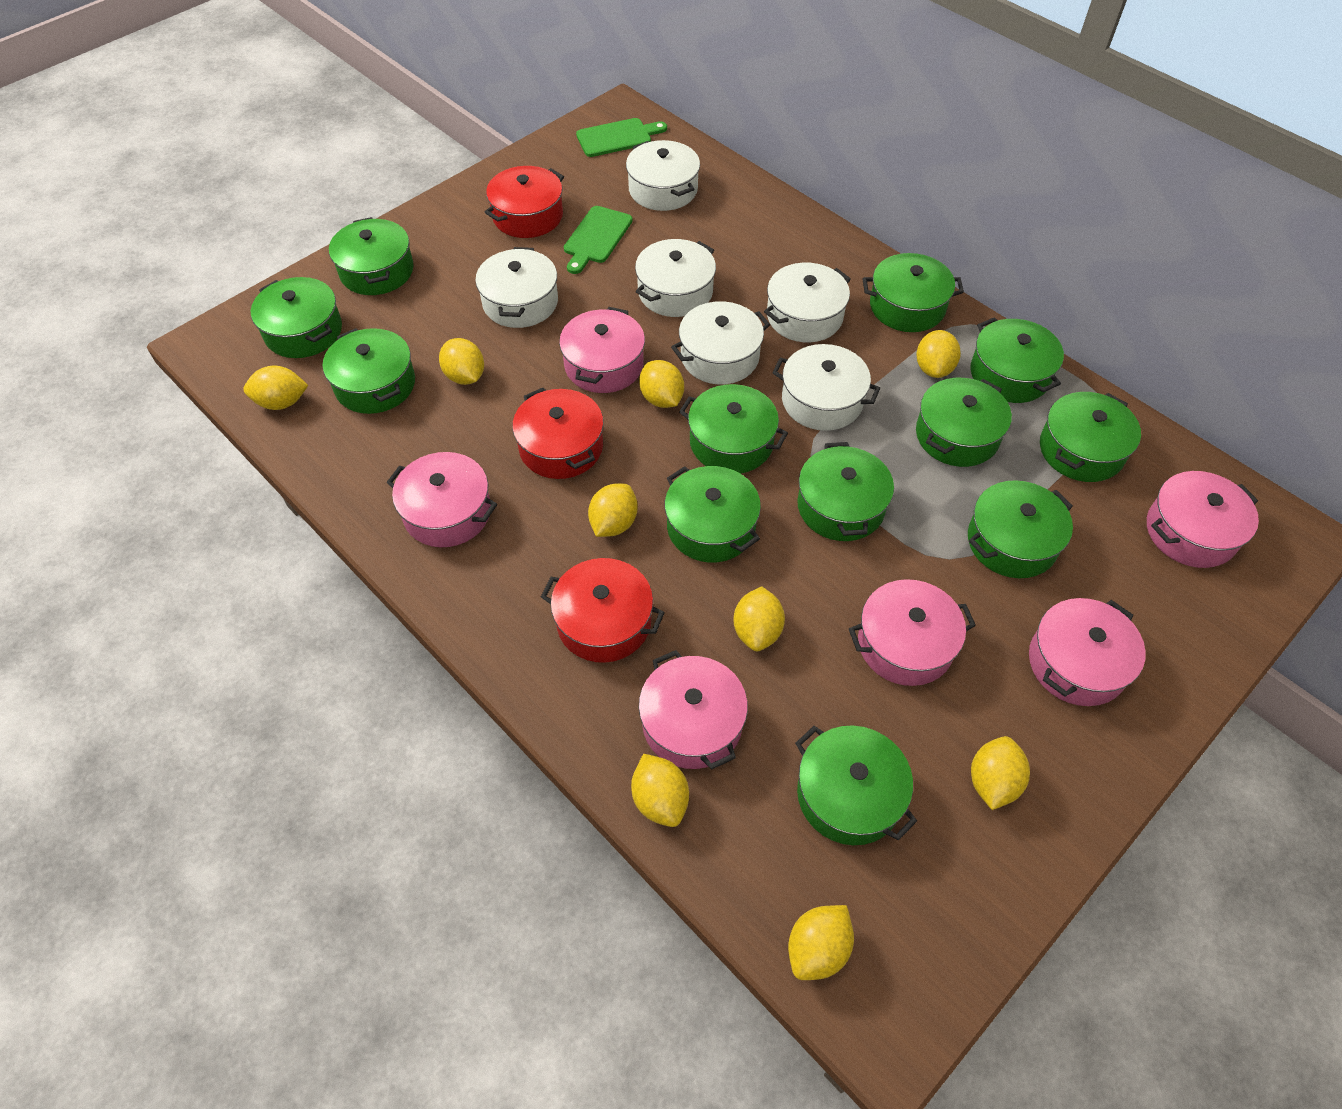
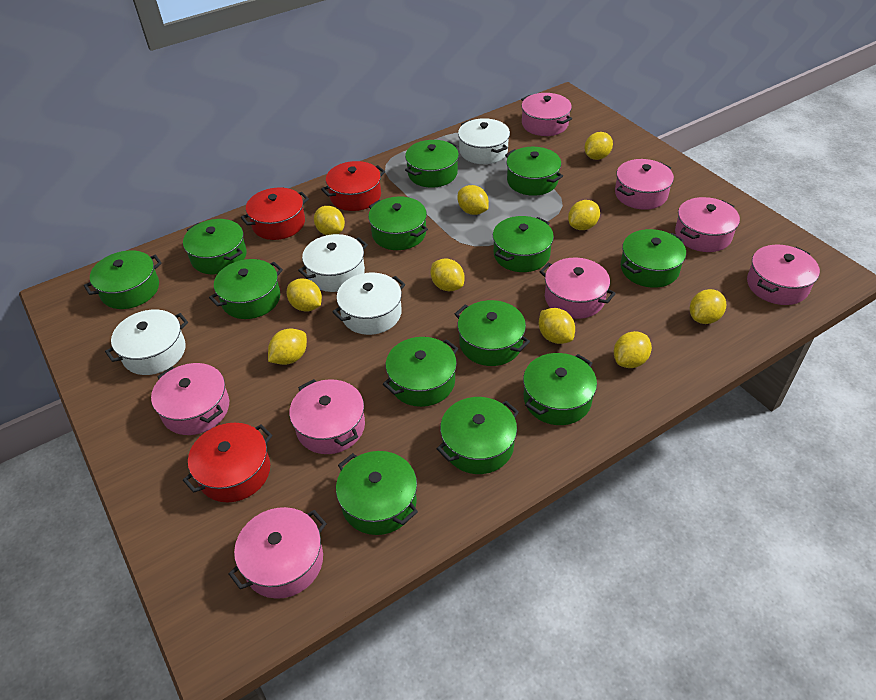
green cutting board: 2 -> 0
green pot: 12 -> 13
pink pot: 6 -> 8
white pot: 6 -> 4
yellow lemon: 9 -> 10

